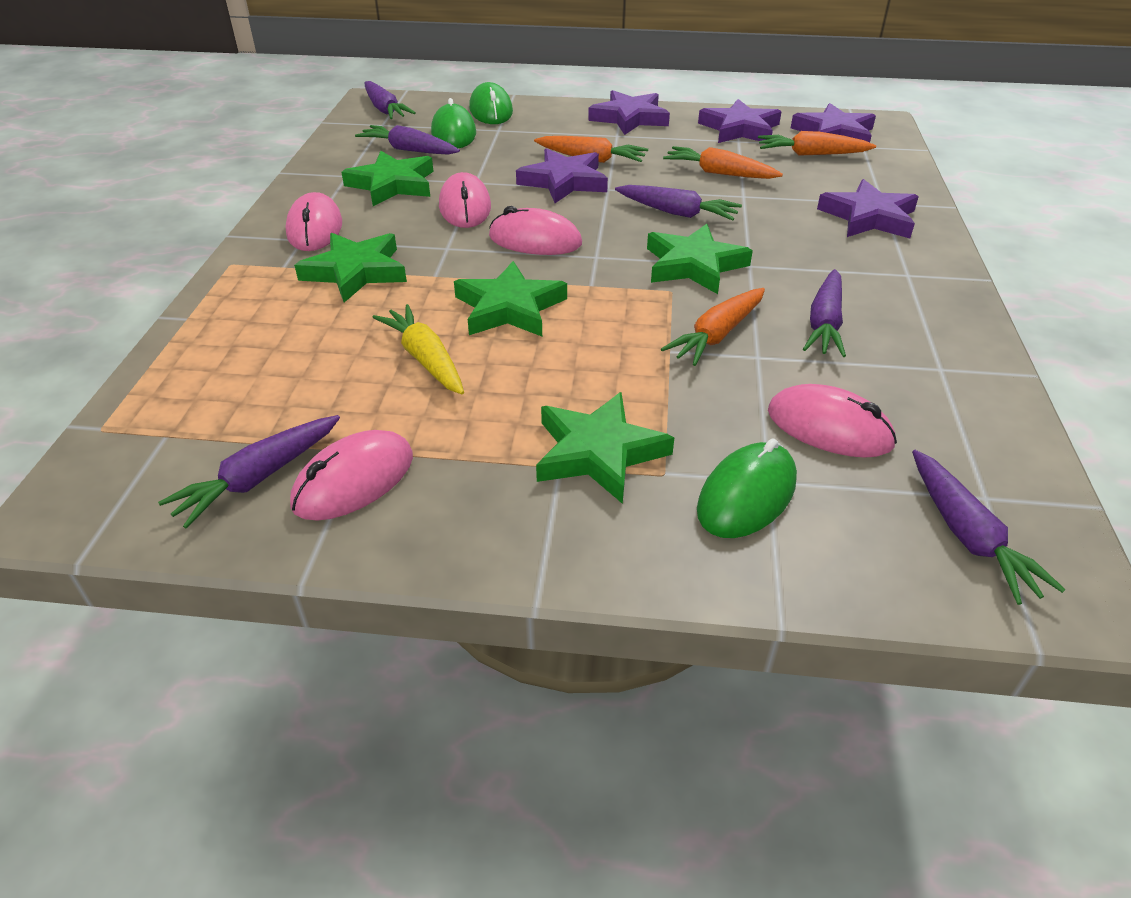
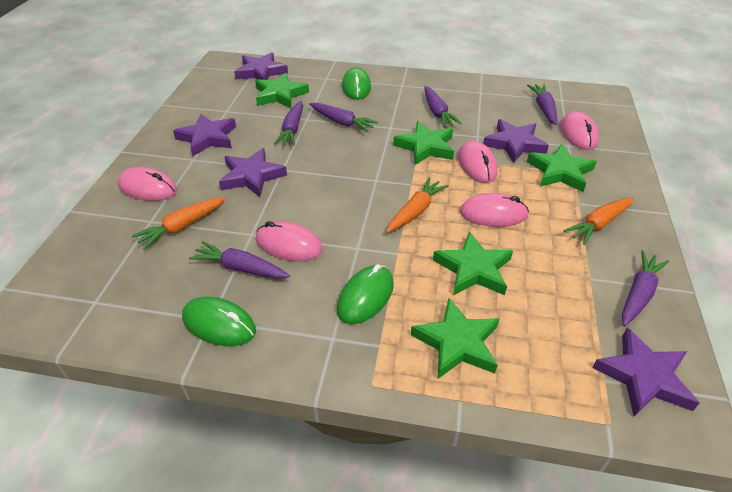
orange carrot: 4 -> 3
yellow carrot: 1 -> 0

